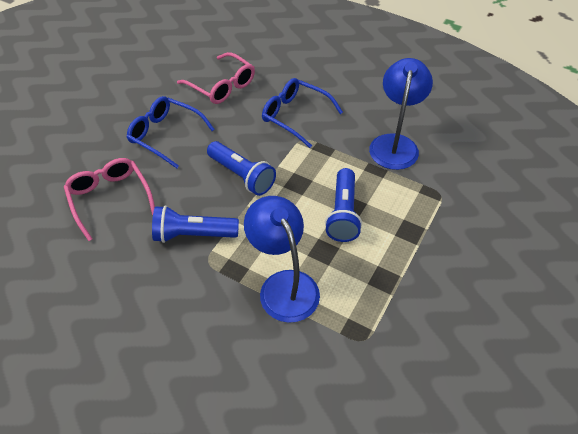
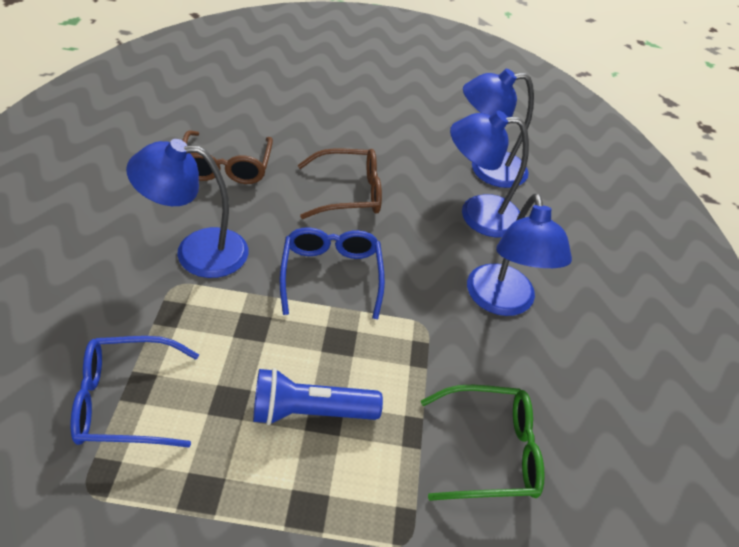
blue flashlight: 3 -> 1
blue lamp: 2 -> 4
brown glasses: 0 -> 2
green glasses: 0 -> 1
pink glasses: 2 -> 0

